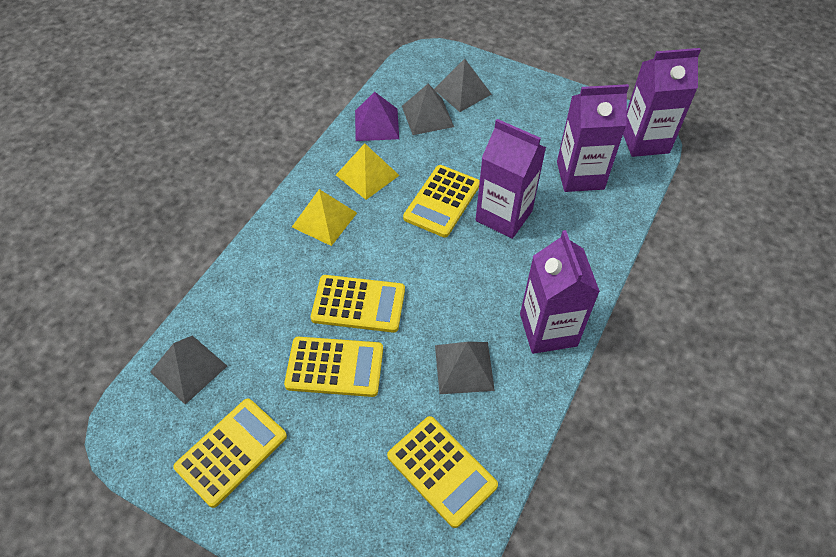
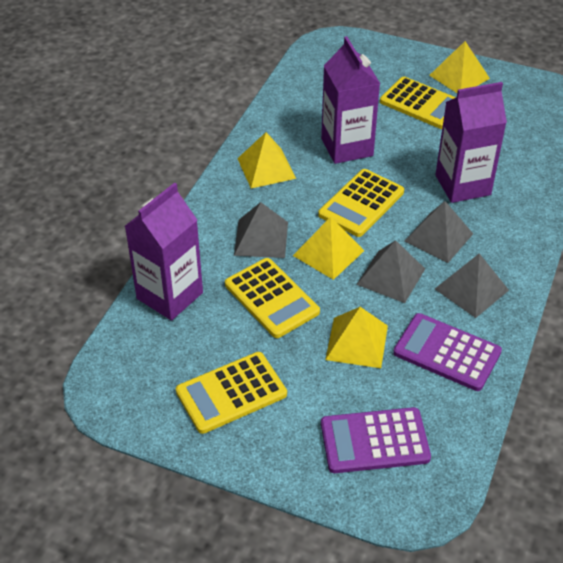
purple calculator: 0 -> 2
purple carton: 4 -> 3
purple pyramid: 1 -> 0
yellow calculator: 5 -> 4
yellow pyramid: 2 -> 4

